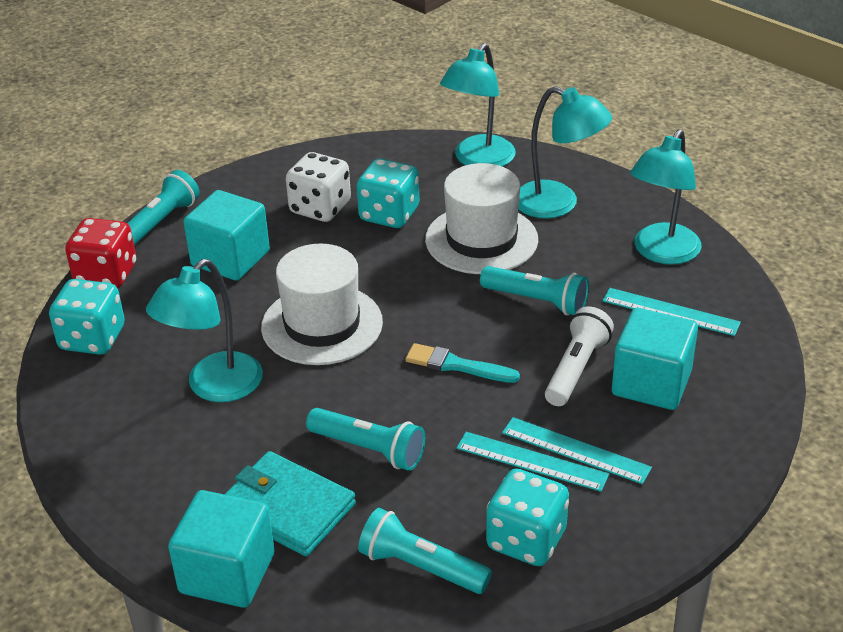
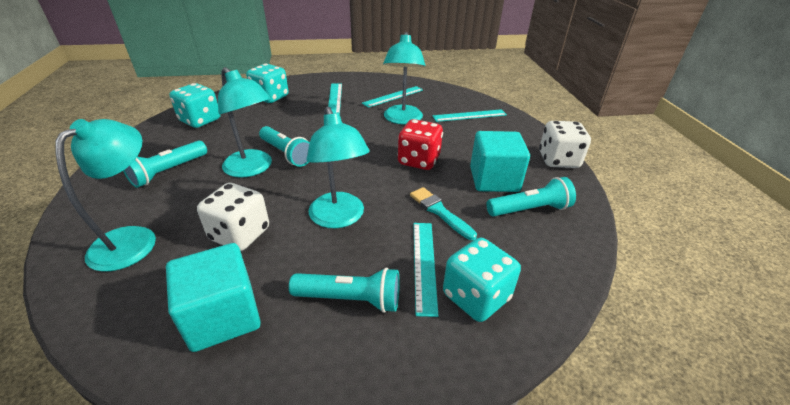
turquoise cube: 3 -> 2
turquoise ruler: 3 -> 4
turquoise wallet: 1 -> 0
white dice: 1 -> 2
white flashlight: 1 -> 0
white hat: 2 -> 0

